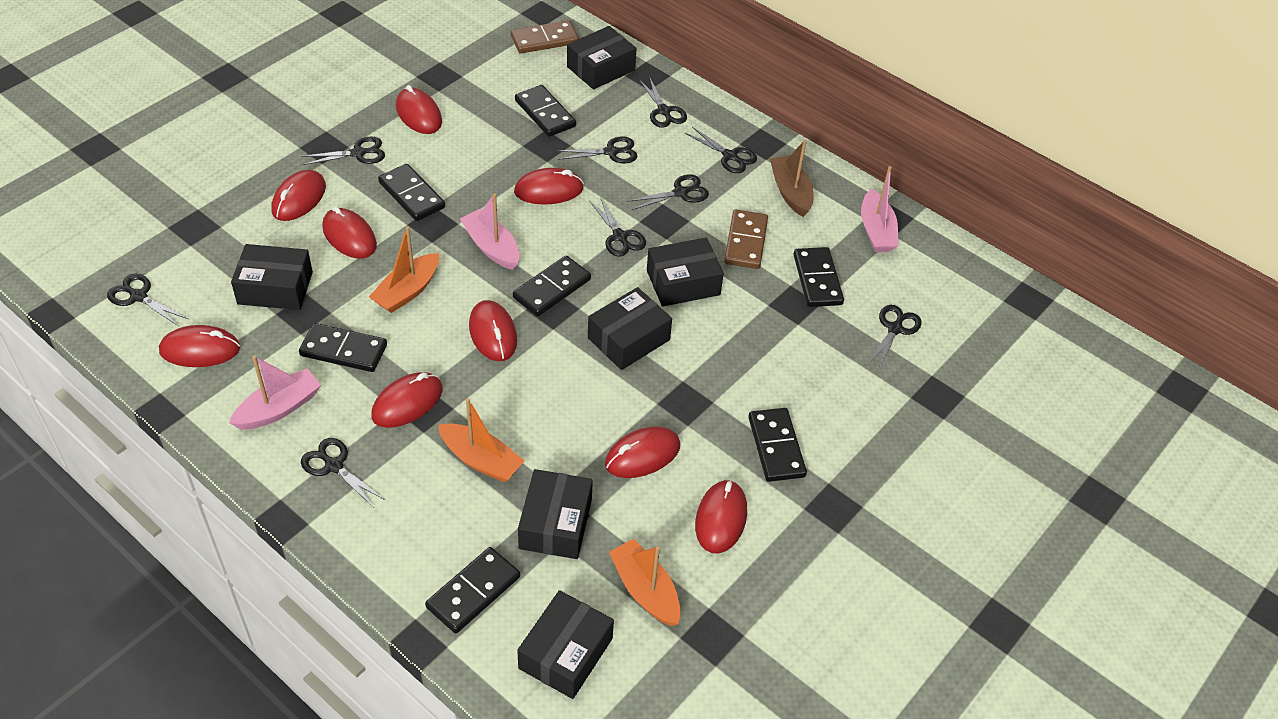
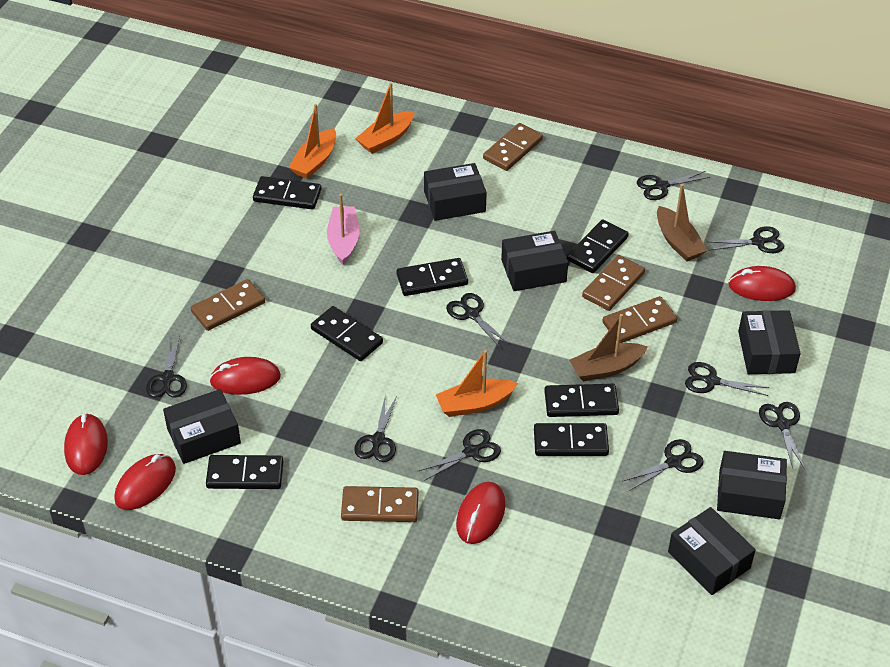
brown boat: 1 -> 2
brown domino: 2 -> 5
pink boat: 3 -> 1
red mouse: 9 -> 5

